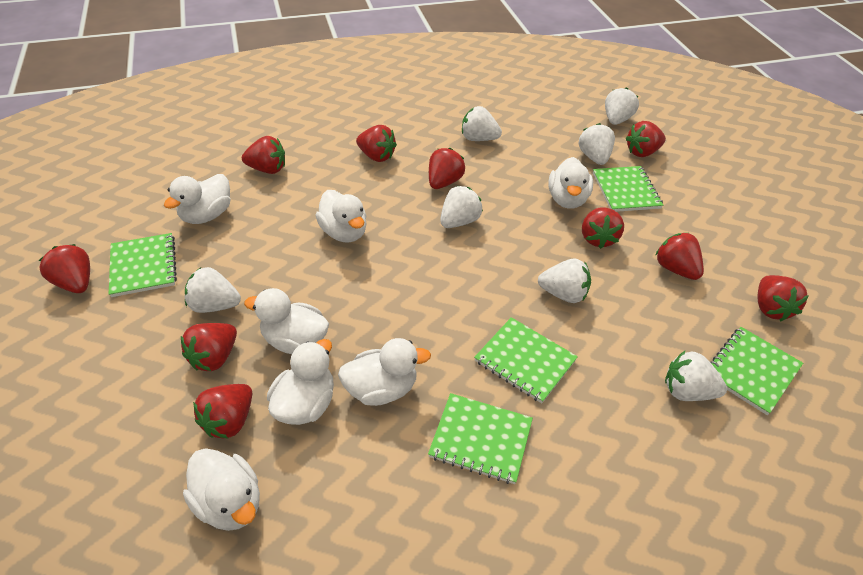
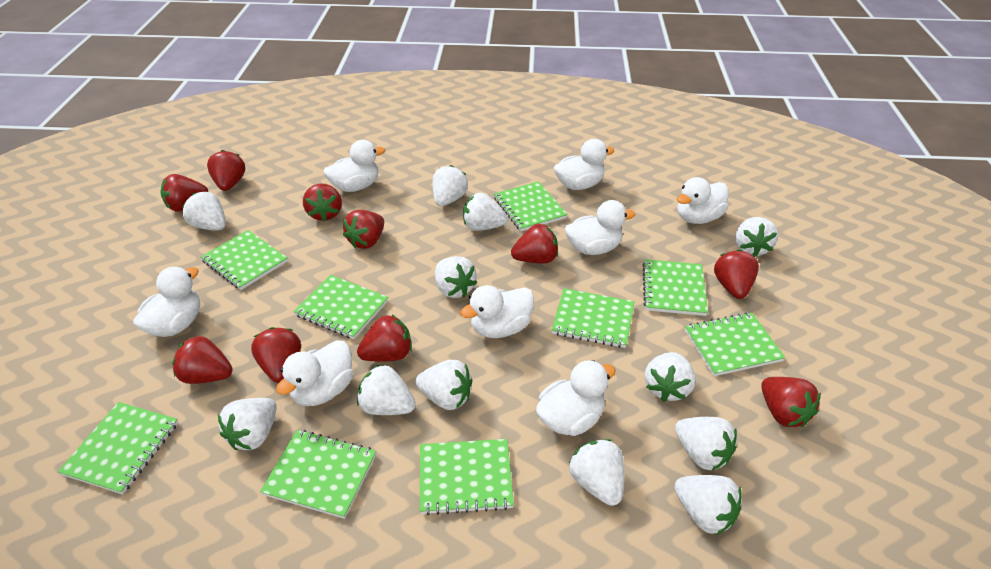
green notebook: 5 -> 9
white duck: 7 -> 8
white strawberry: 7 -> 12

